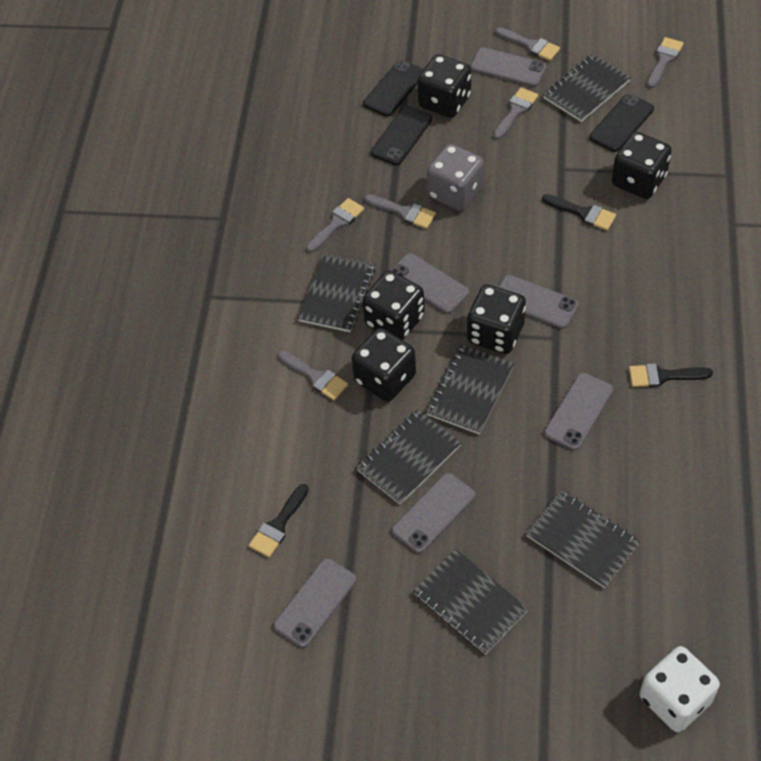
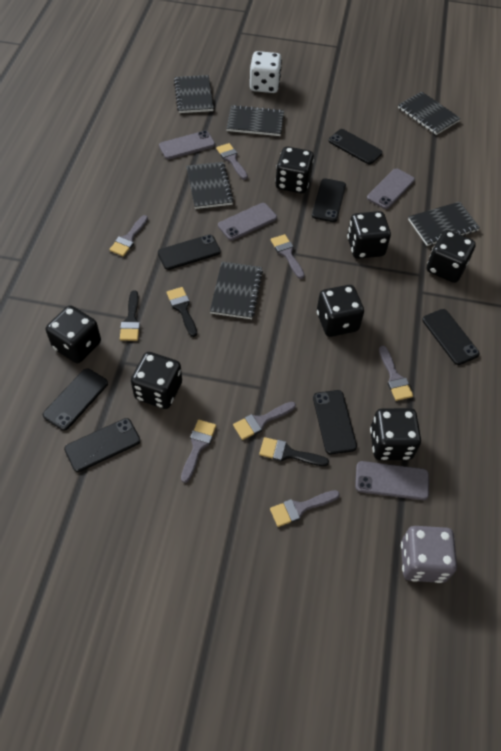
black dice: 5 -> 7
black phone: 3 -> 7
grey brush: 6 -> 7
grey phone: 6 -> 4

